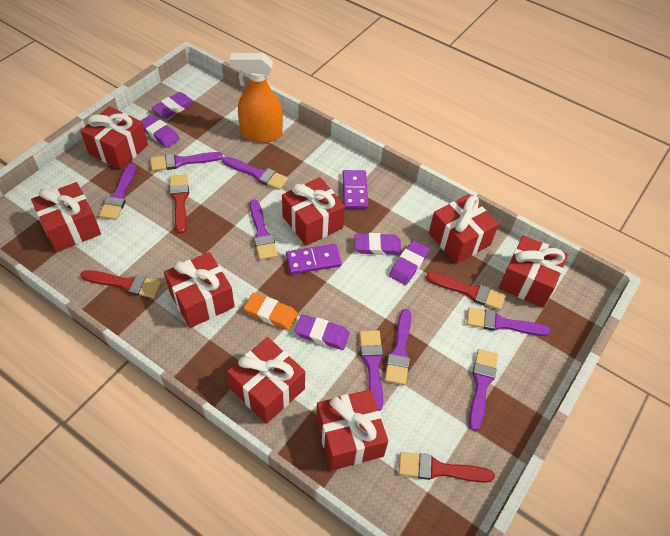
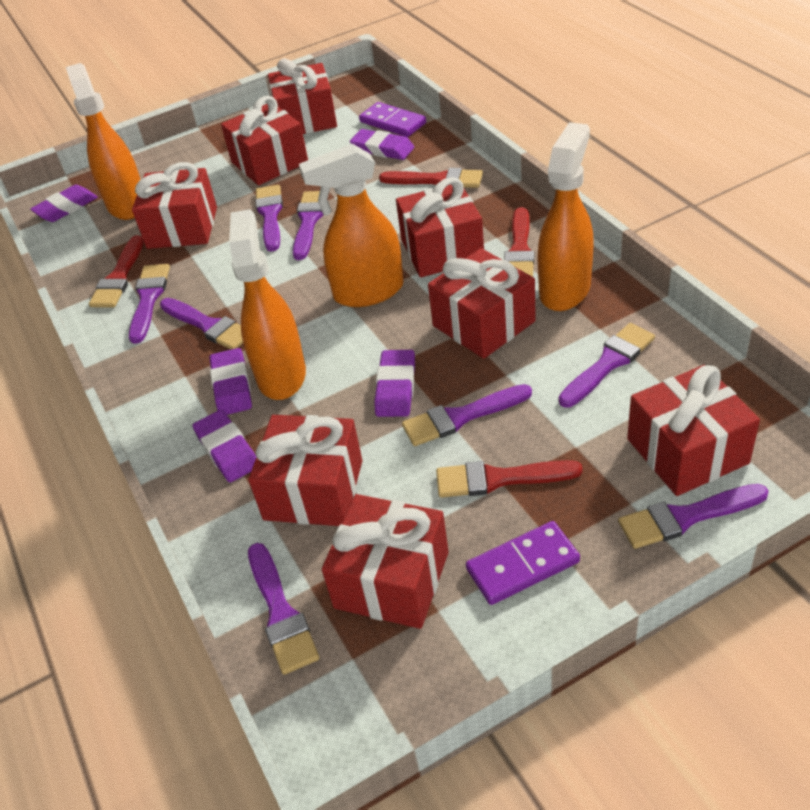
orange eraser: 1 -> 0
orange spray bottle: 1 -> 4

